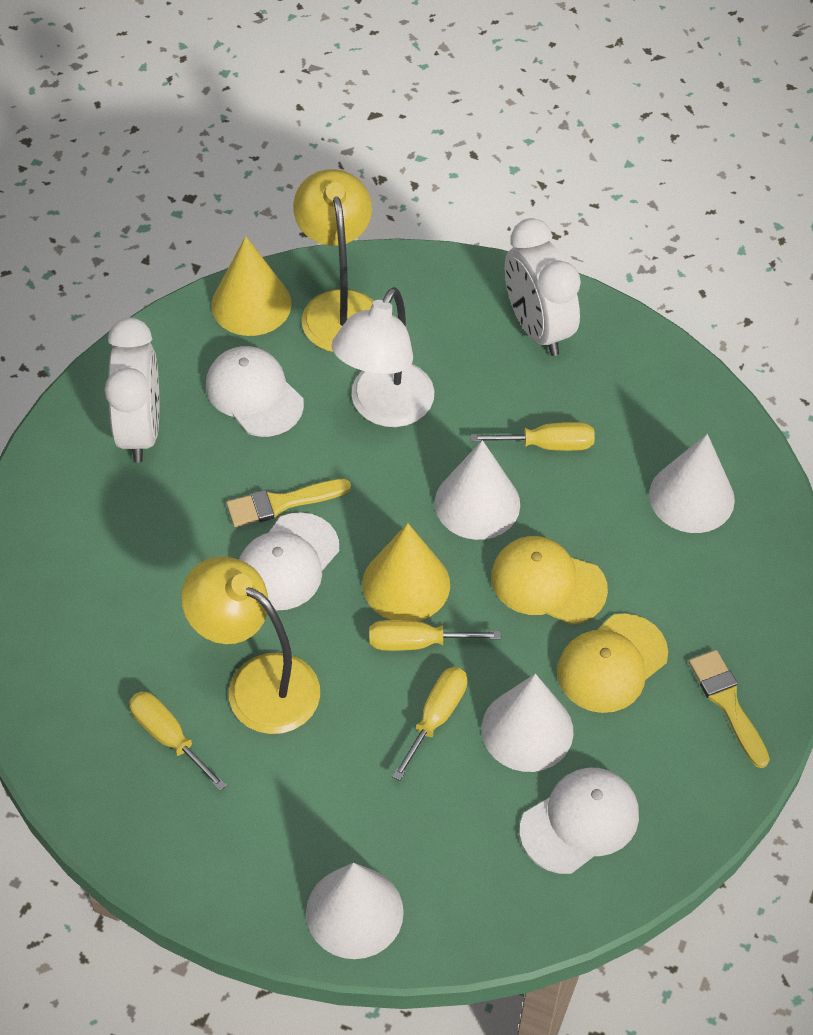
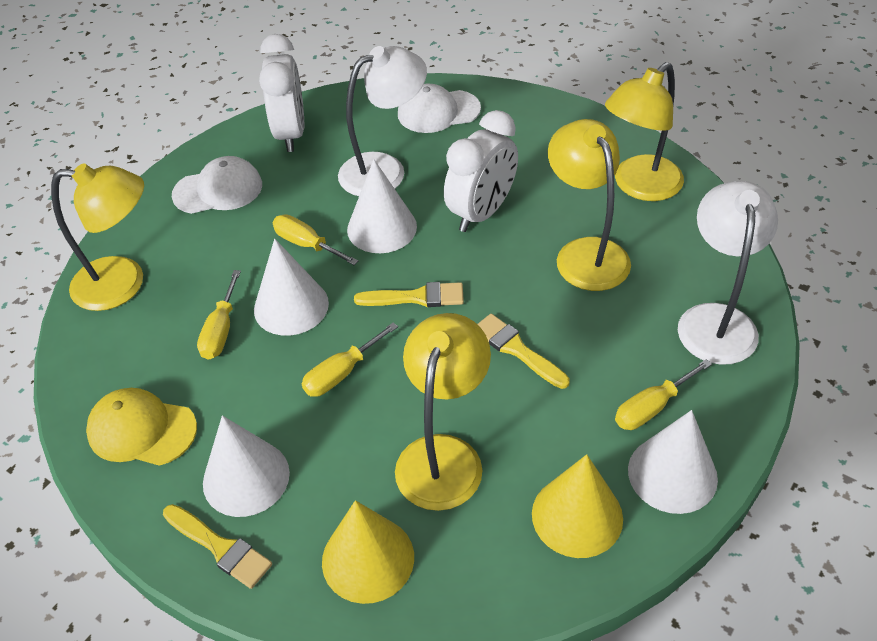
white cap: 3 -> 2
white lamp: 1 -> 2
yellow brush: 2 -> 3
yellow cap: 2 -> 1
yellow lamp: 2 -> 4

